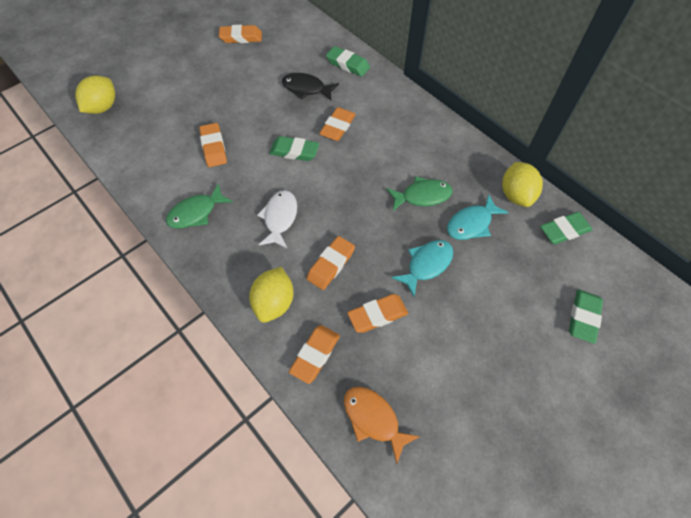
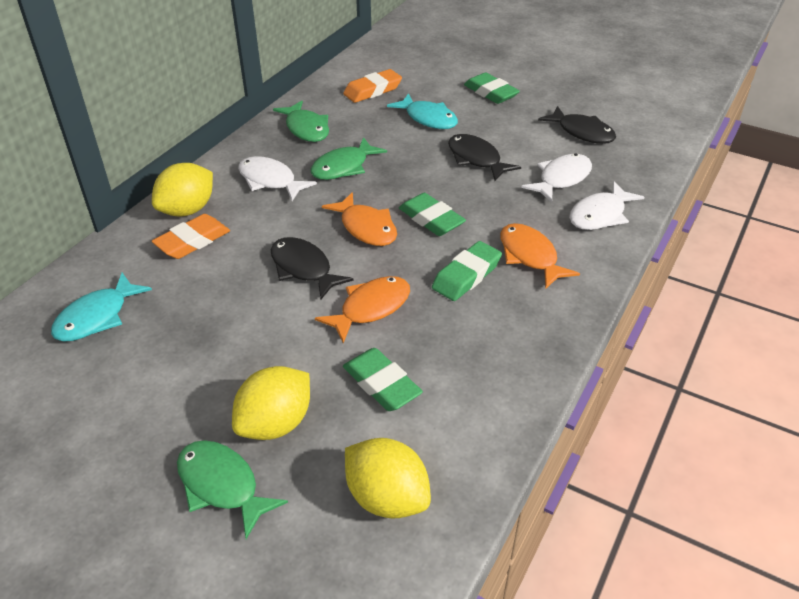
black fish: 1 -> 3
green fish: 2 -> 3
orange eraser: 6 -> 2
orange fish: 1 -> 3
white fish: 1 -> 3

